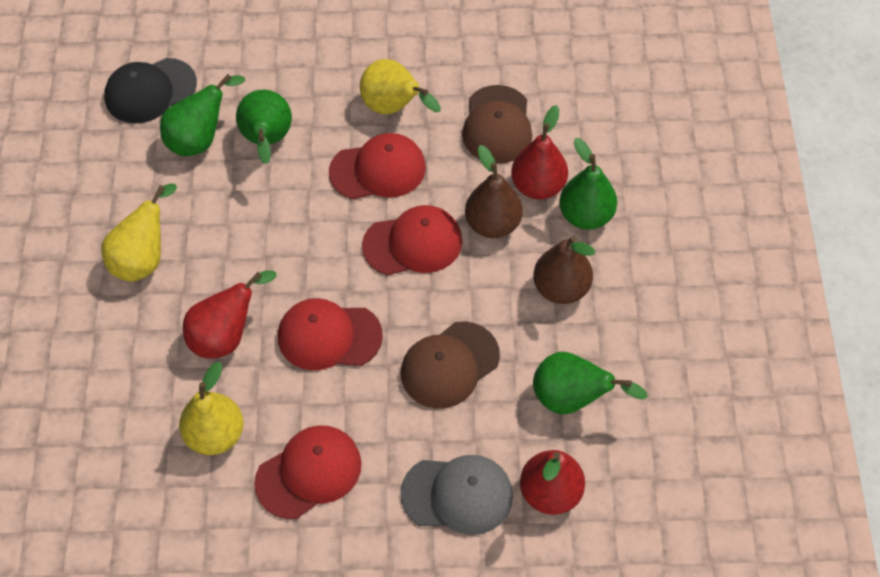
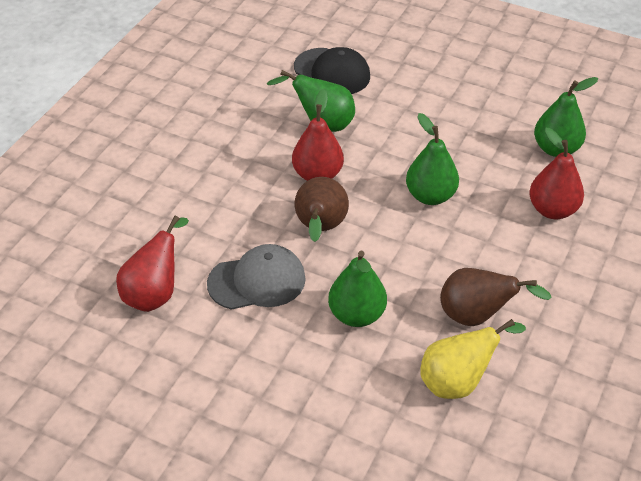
brown cap: 2 -> 0
red cap: 4 -> 0
yellow pear: 3 -> 1

